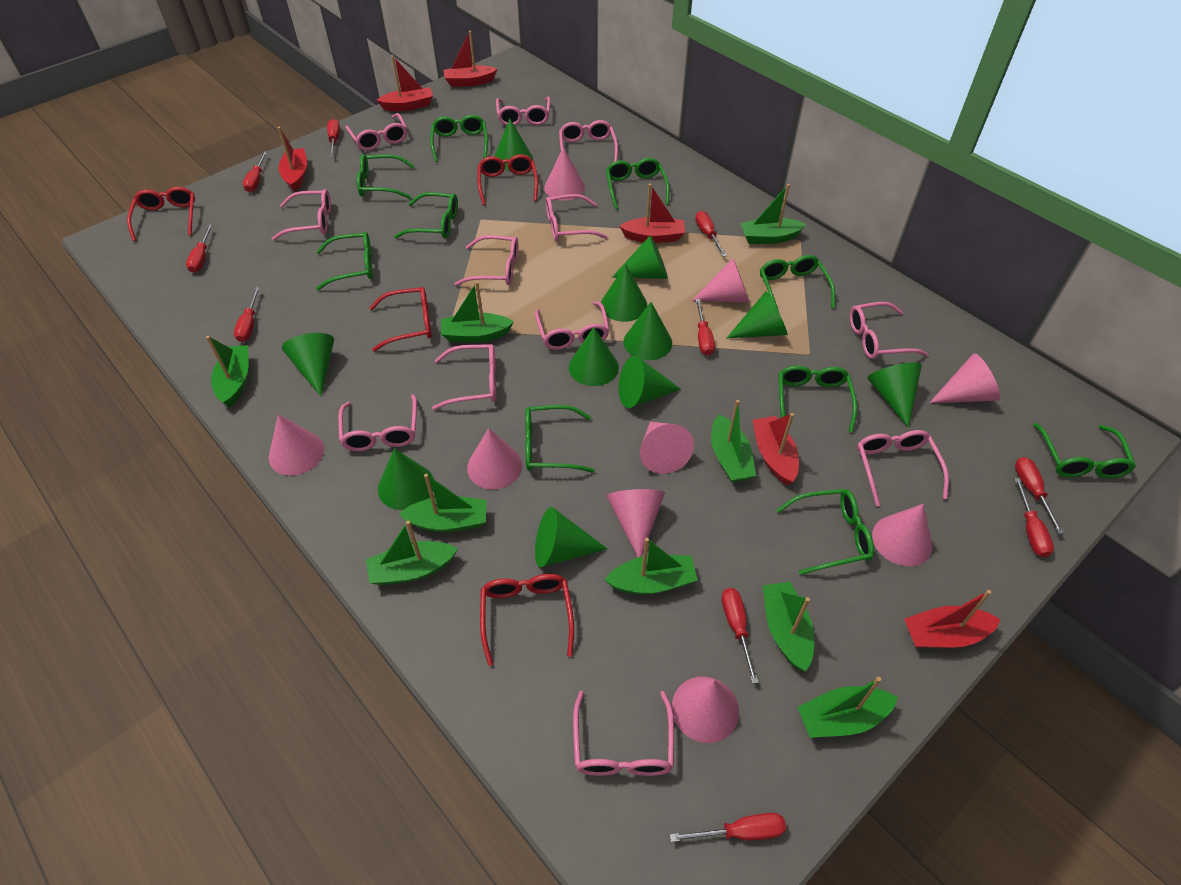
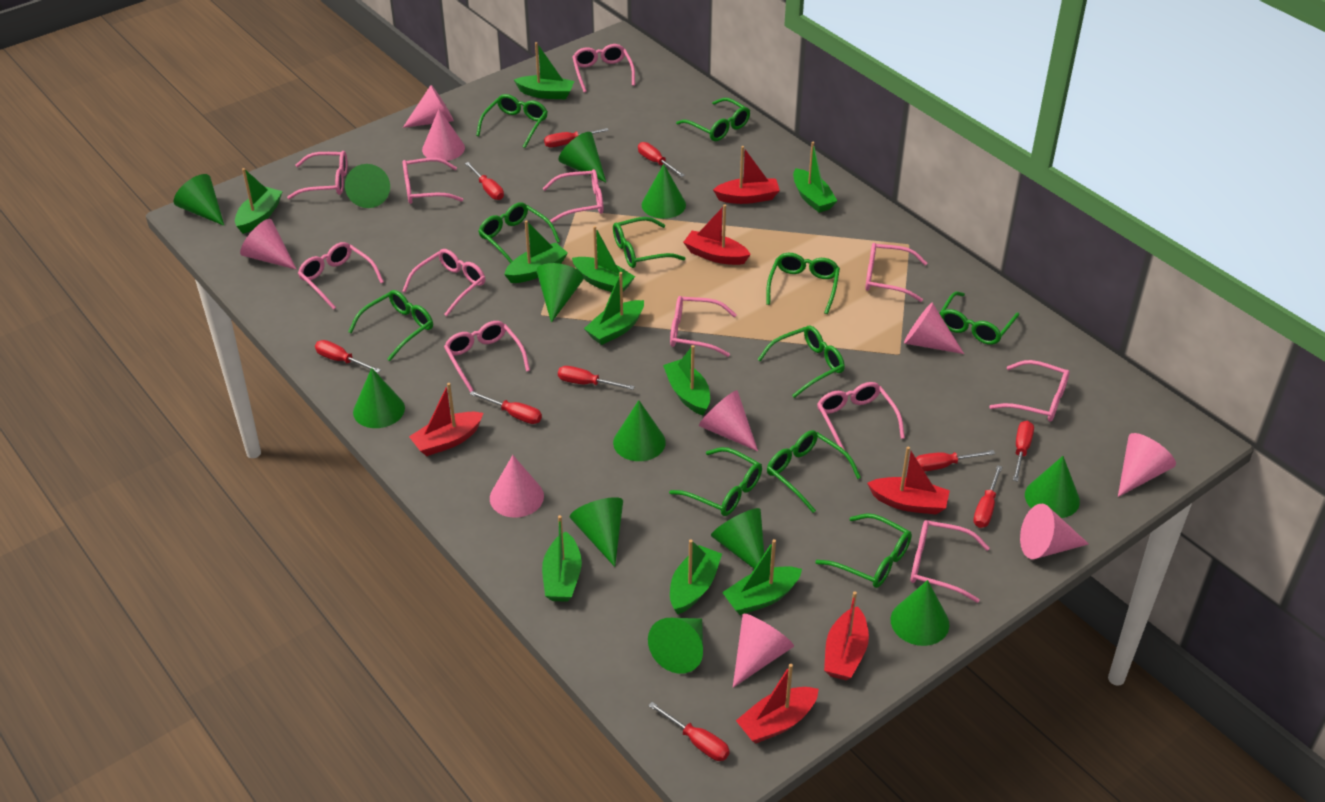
green boat: 9 -> 10
green cone: 11 -> 12
green glasses: 10 -> 11
red glasses: 4 -> 0

